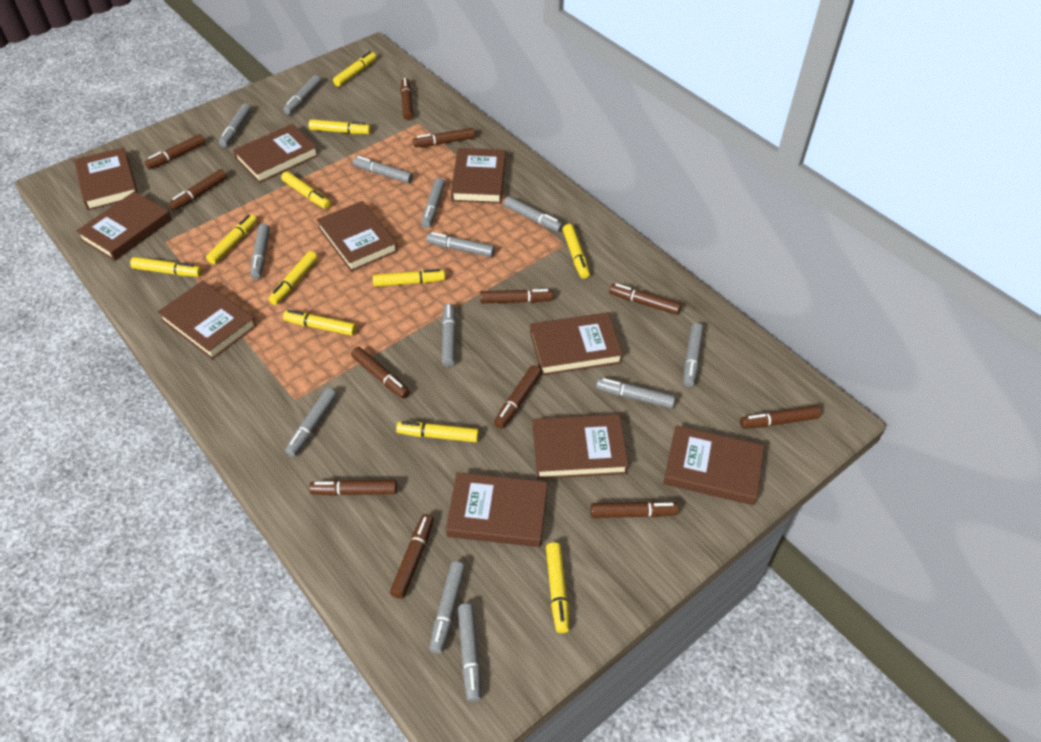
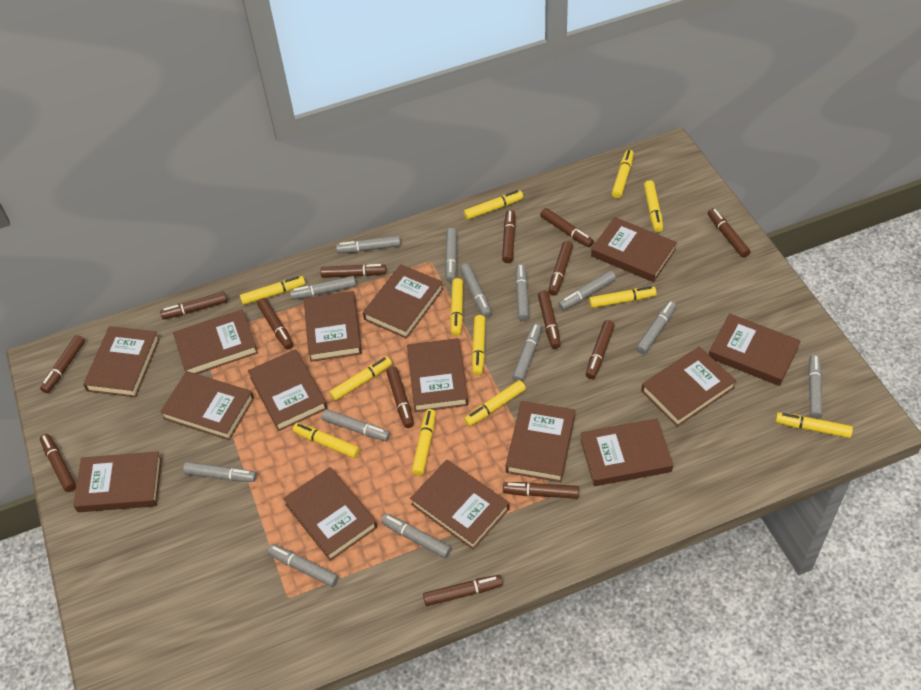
brown book: 10 -> 15
brown marker: 12 -> 14
yellow marker: 11 -> 12

